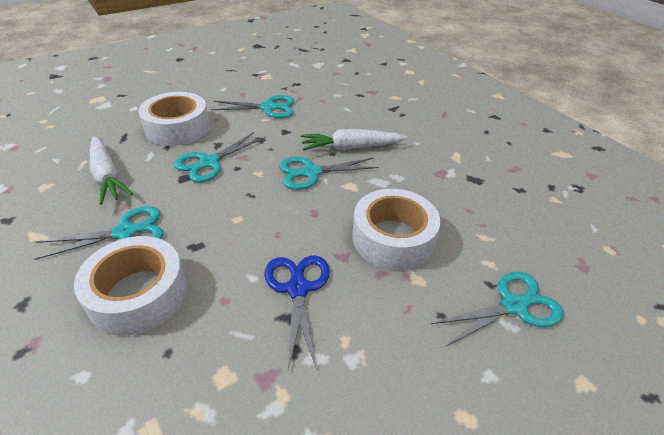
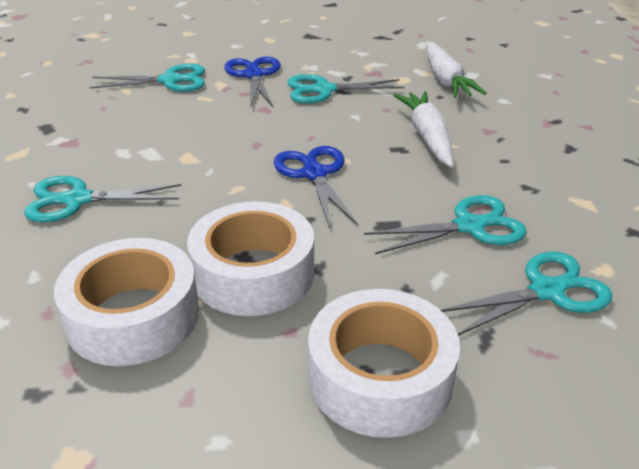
blue scissors: 1 -> 2

